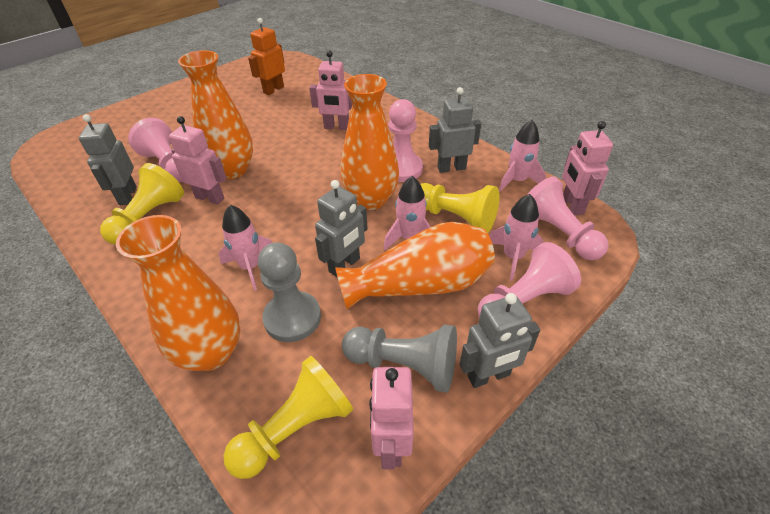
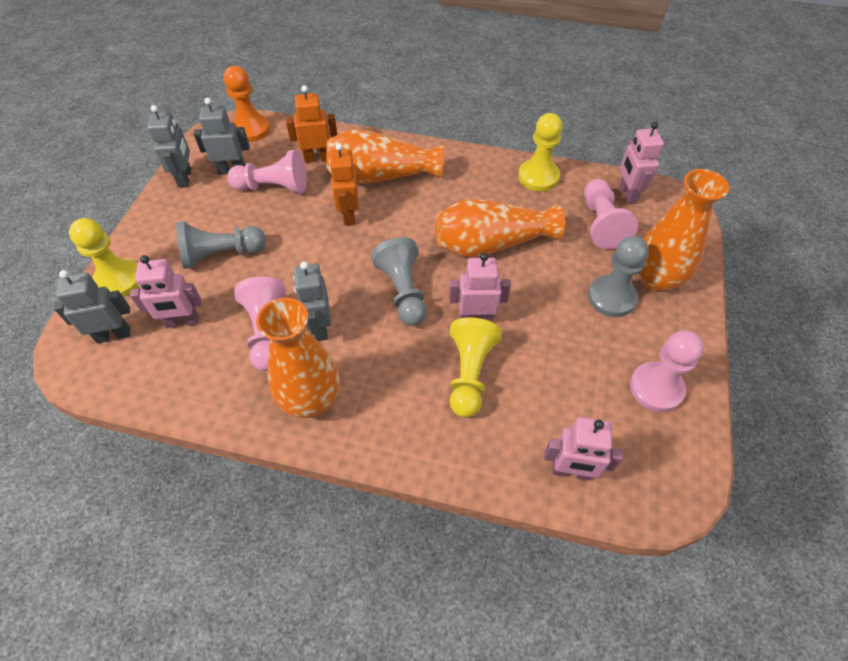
grey pawn: 2 -> 3
orange pawn: 0 -> 1
orange robot: 1 -> 2
pink rocket: 4 -> 0

